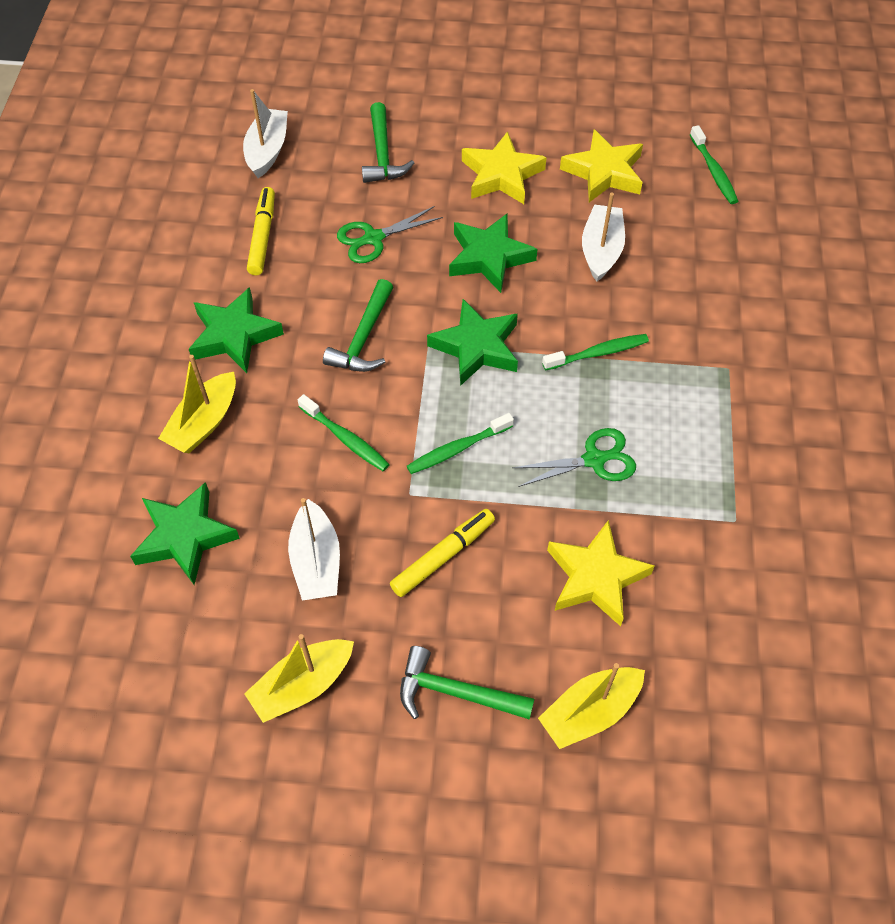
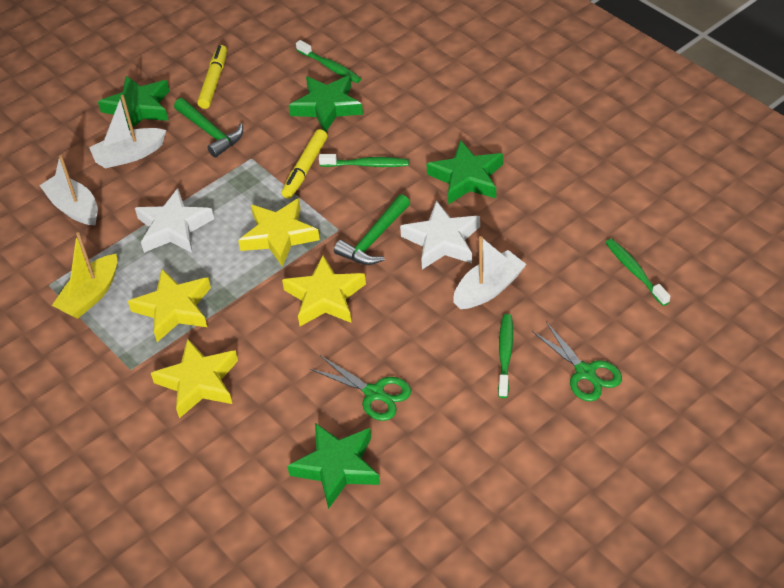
green hammer: 3 -> 2
white star: 0 -> 2
yellow boat: 3 -> 1
yellow star: 3 -> 4

